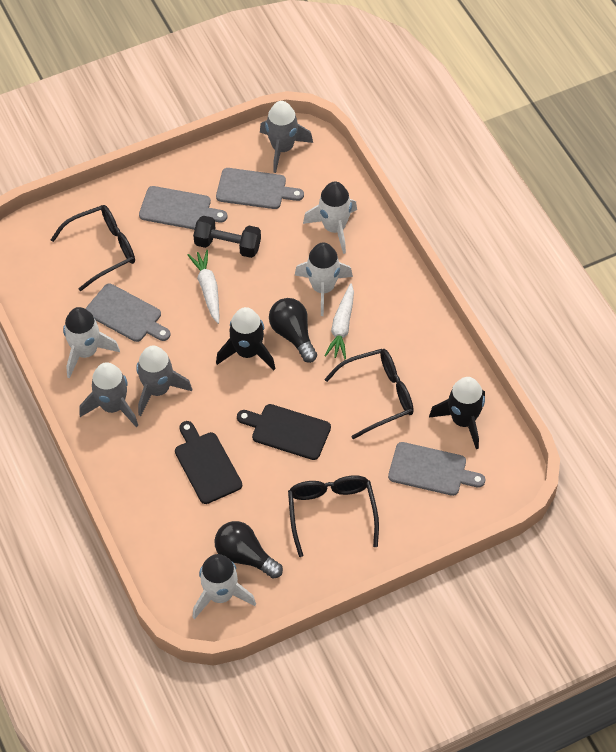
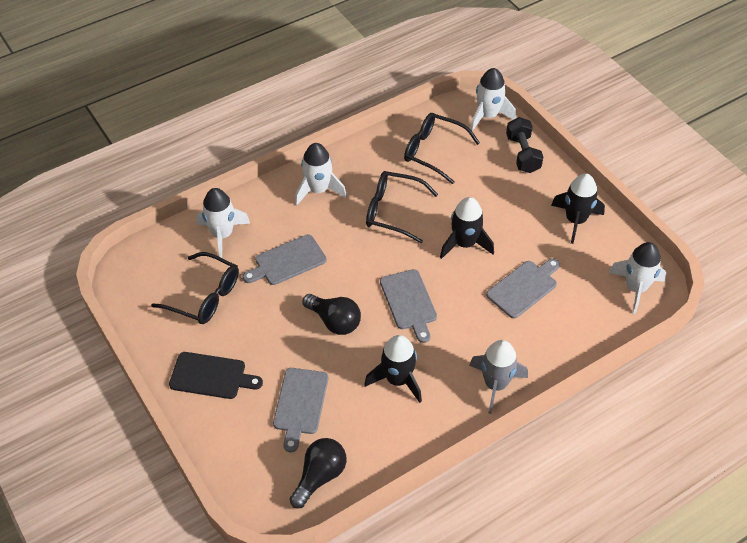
black cutting board: 2 -> 1
black rocket: 2 -> 3
grey rocket: 3 -> 1
white carrot: 2 -> 0

